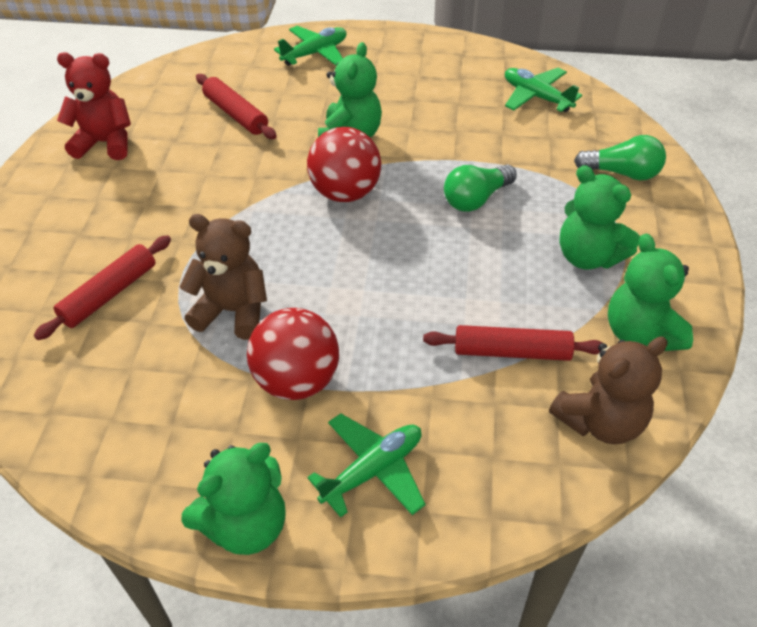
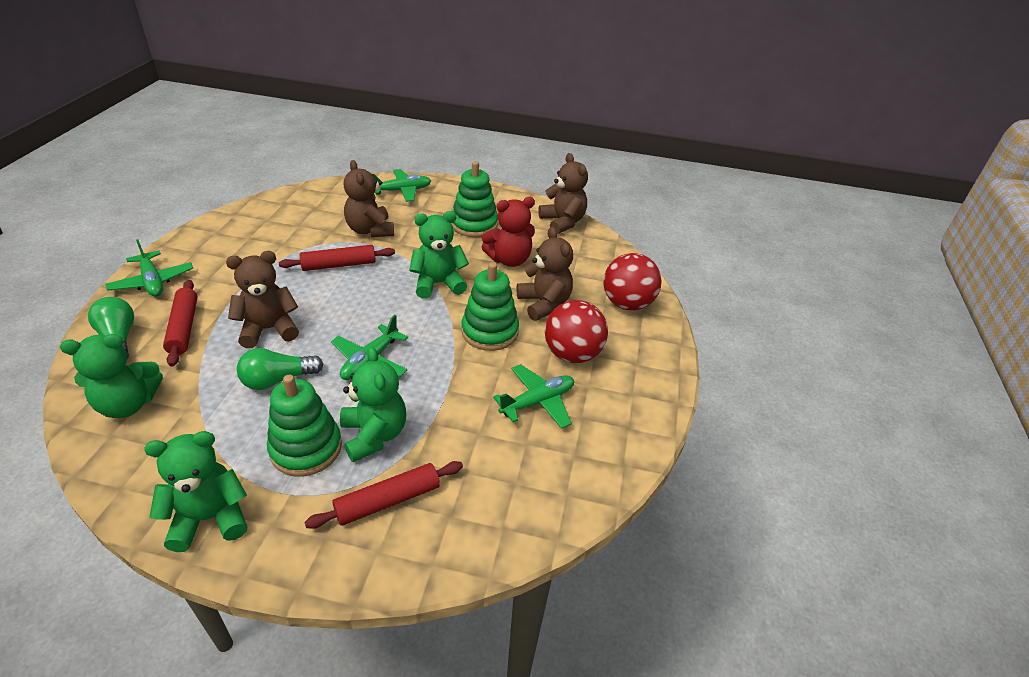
brown teddy bear: 2 -> 4
green plane: 3 -> 4
green stacking toy: 0 -> 3

